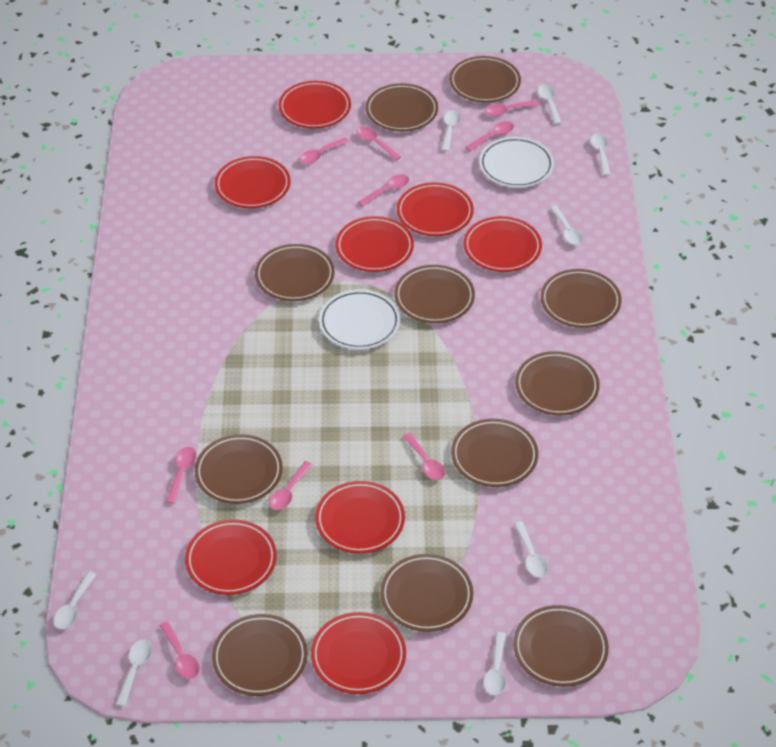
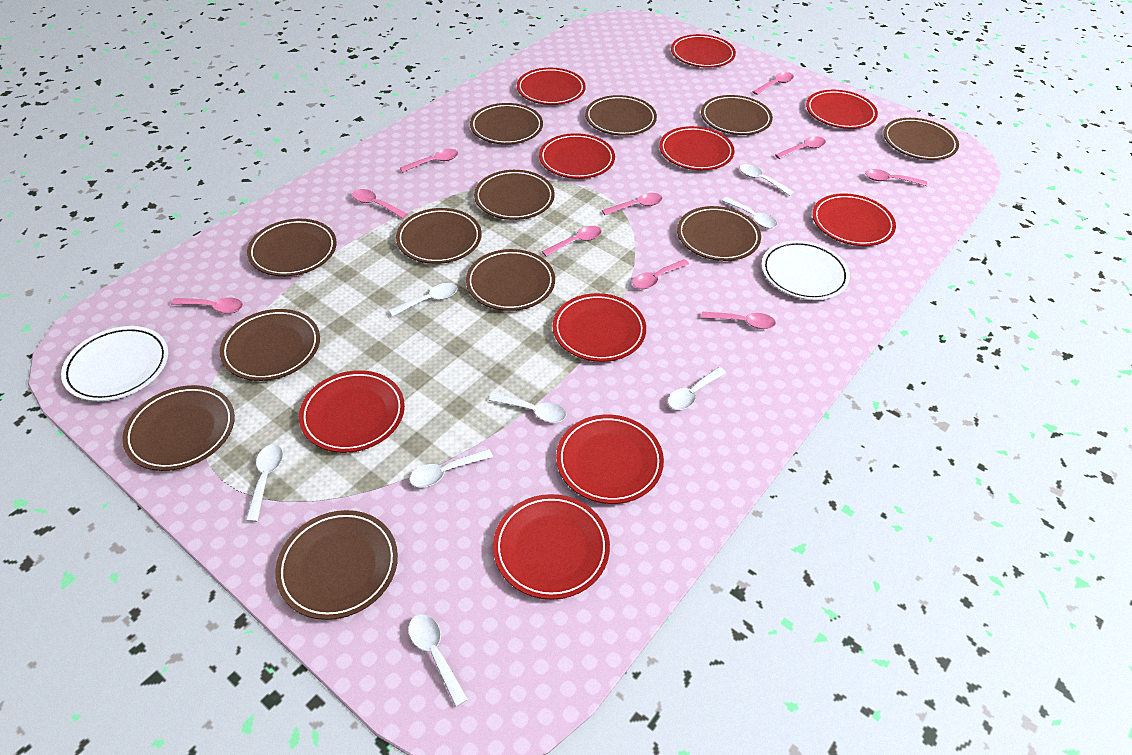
brown plate: 11 -> 12
pink spoon: 9 -> 10
red plate: 8 -> 10

